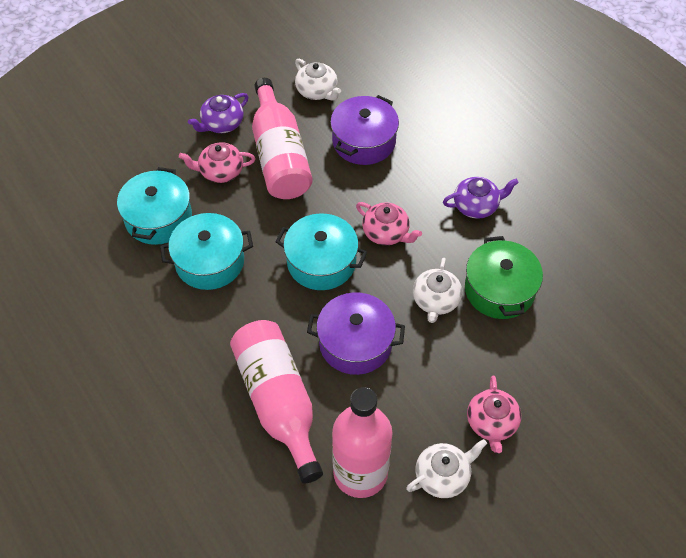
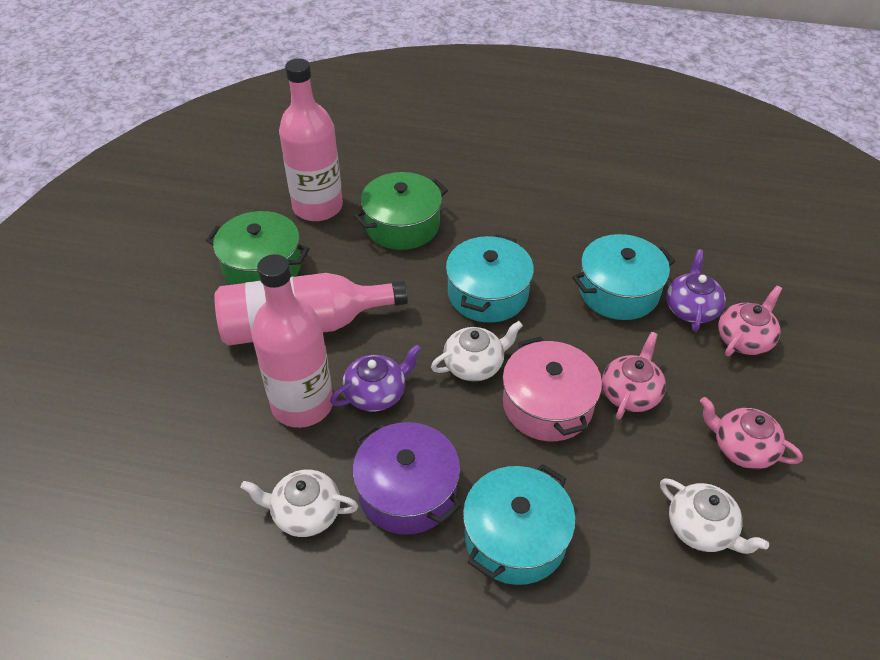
green pot: 1 -> 2
pink pot: 0 -> 1
purple pot: 2 -> 1

